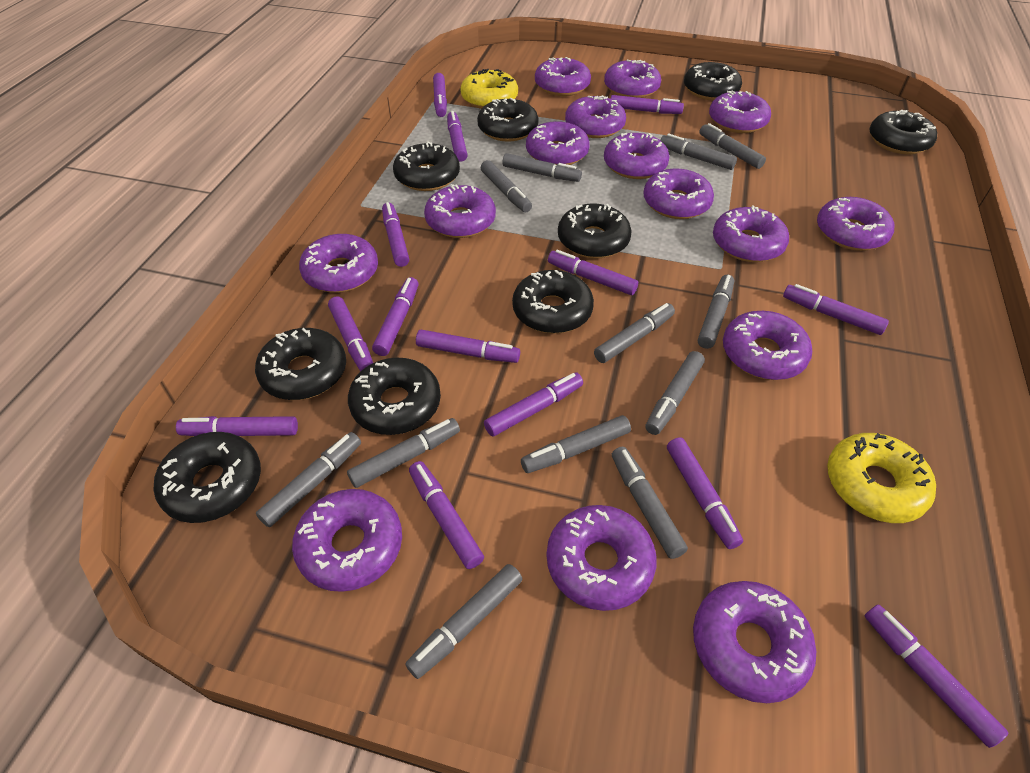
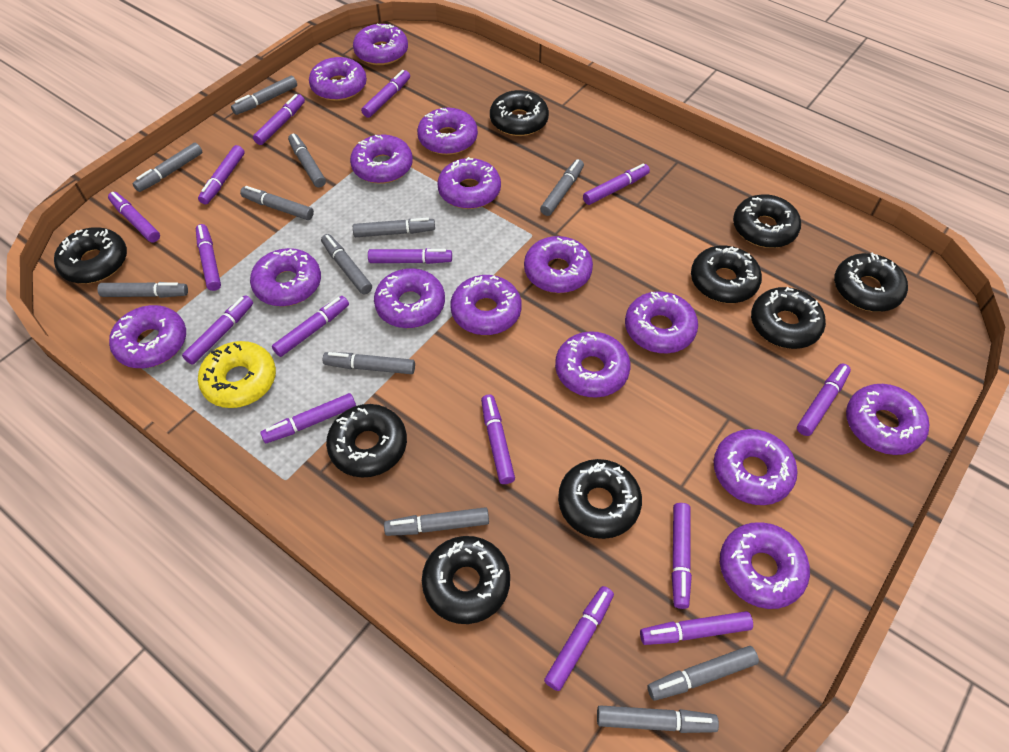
purple marker: 14 -> 15
yellow donut: 2 -> 1

